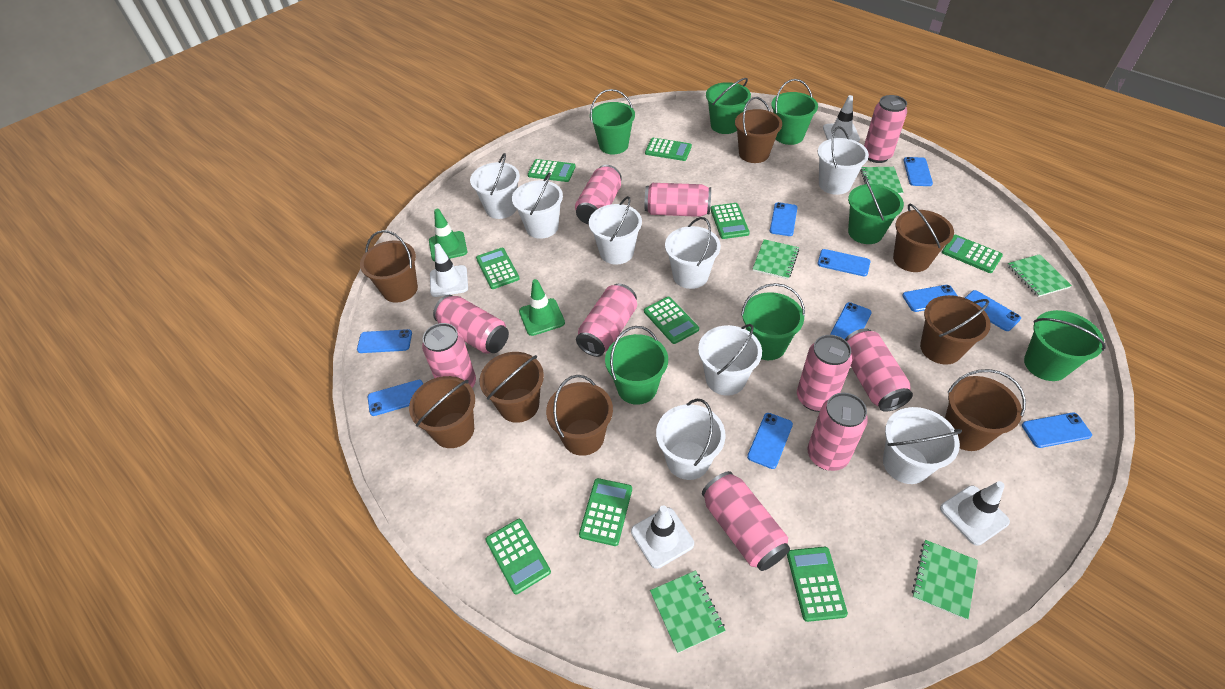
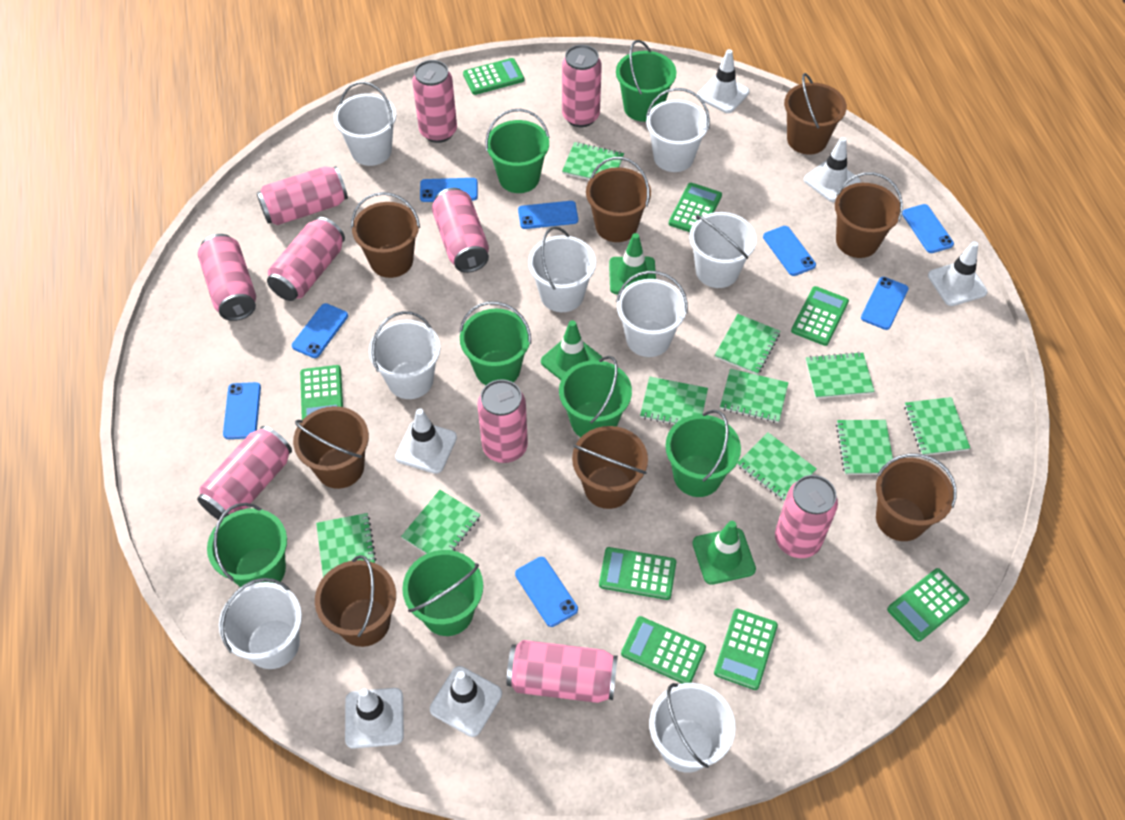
blue phone: 10 -> 8
green calculator: 9 -> 8
green notebook: 5 -> 10
green traffic cone: 2 -> 3
white traffic cone: 4 -> 6

